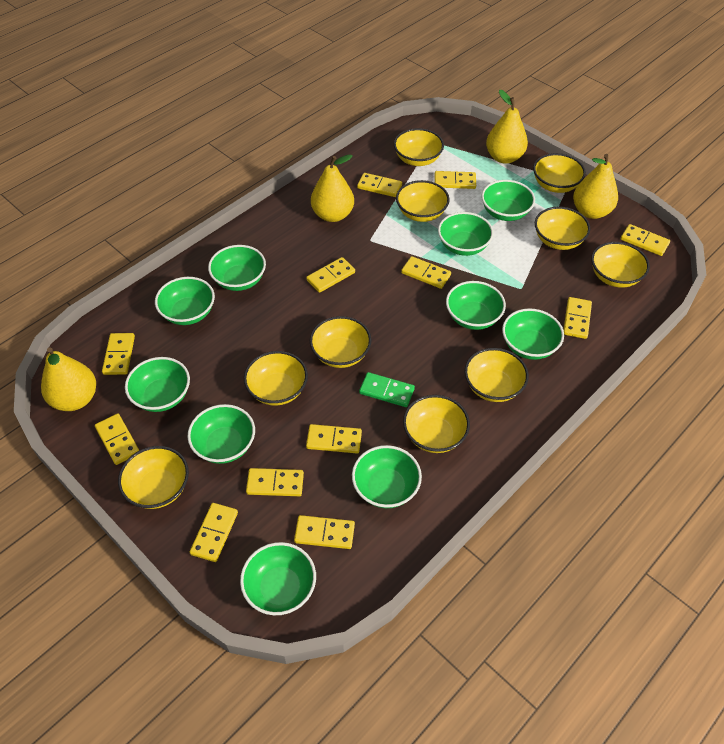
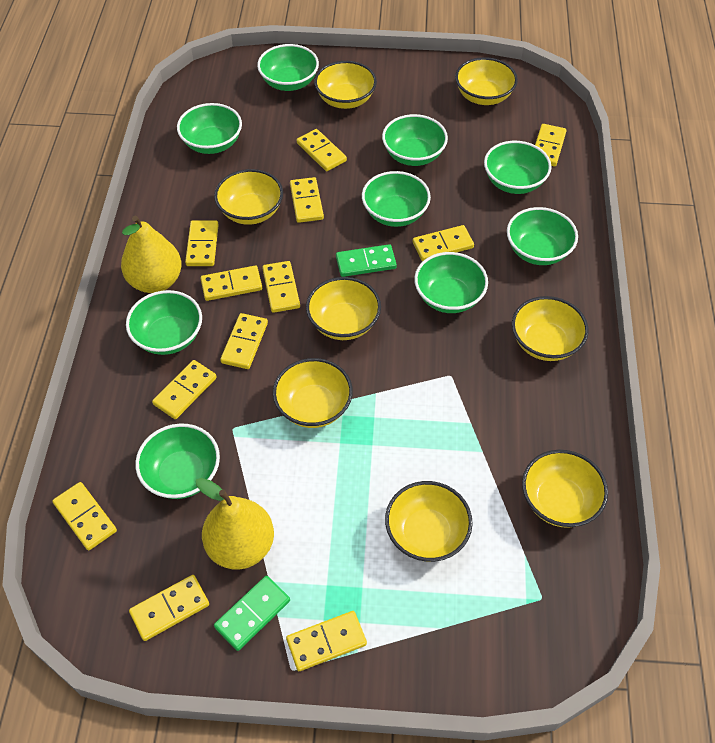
green bowl: 10 -> 9
green domino: 1 -> 2
yellow bowl: 10 -> 8
yellow pear: 4 -> 2

